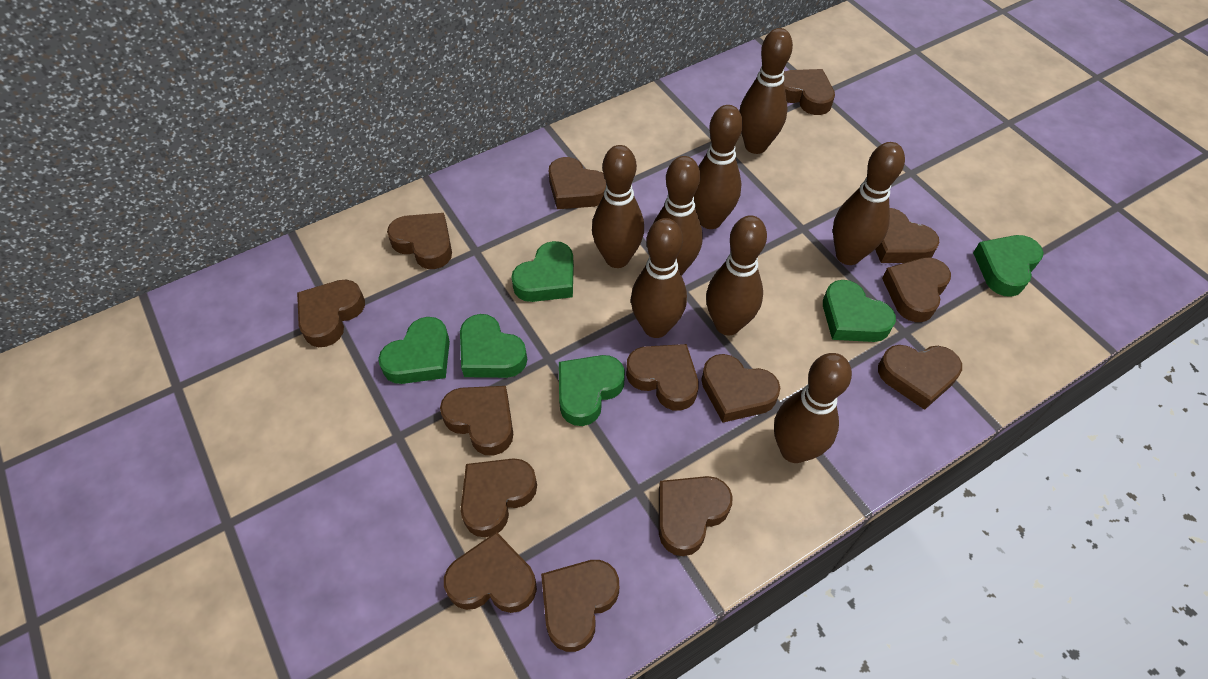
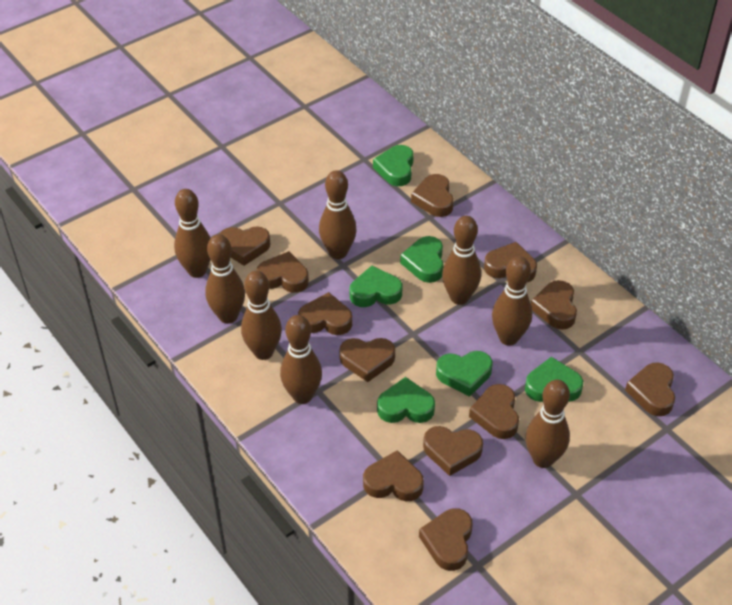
brown heart: 14 -> 12

